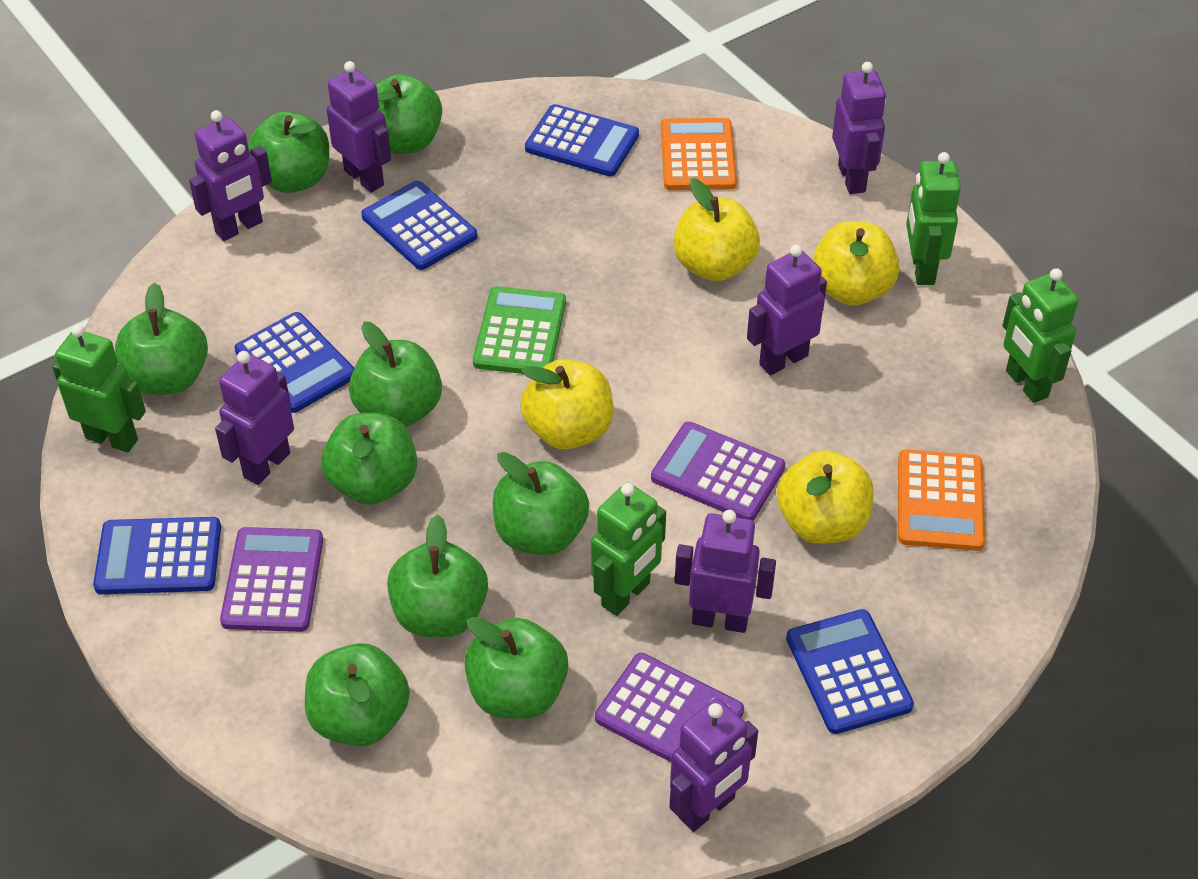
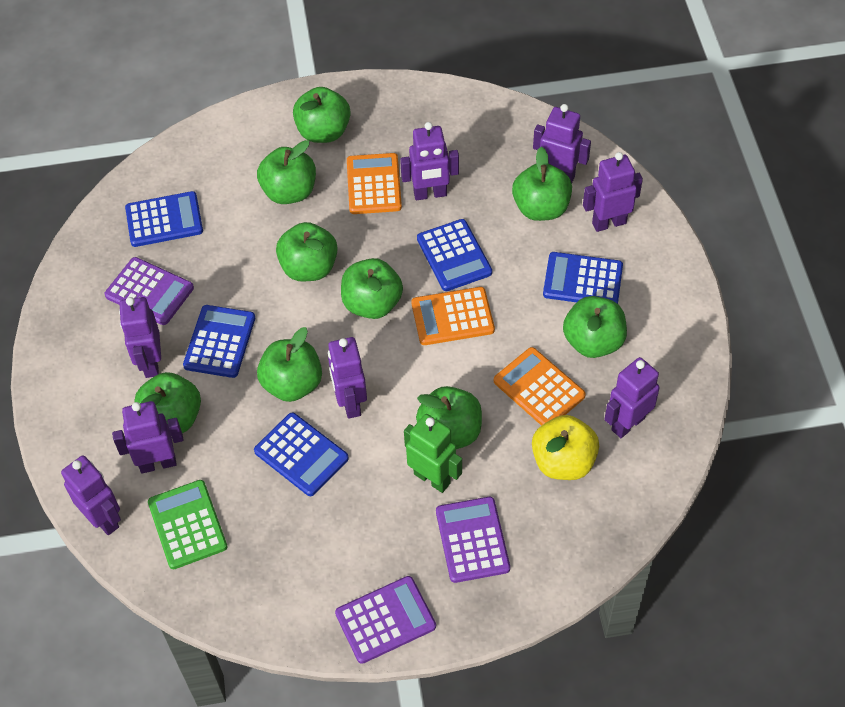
green robot: 4 -> 1
orange calculator: 2 -> 3
purple robot: 7 -> 8
yellow apple: 4 -> 1

